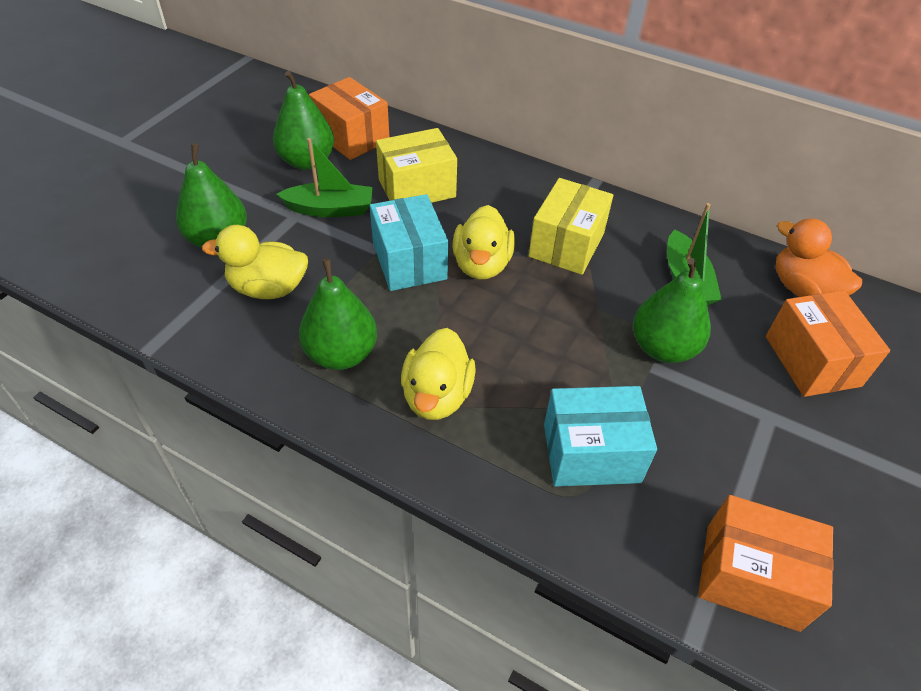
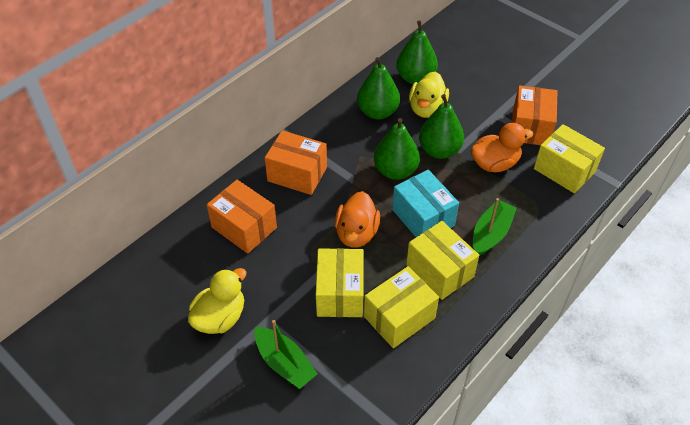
orange duck: 1 -> 2
turquoise box: 2 -> 1
yellow box: 2 -> 4
yellow duck: 3 -> 2

